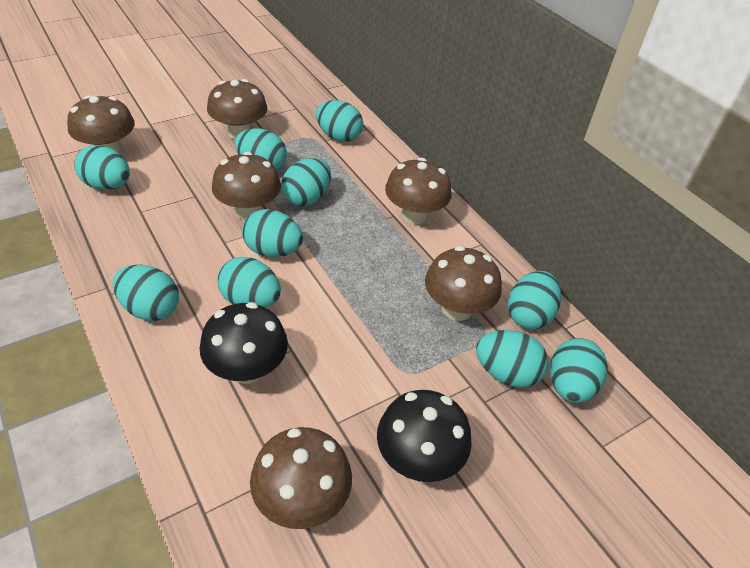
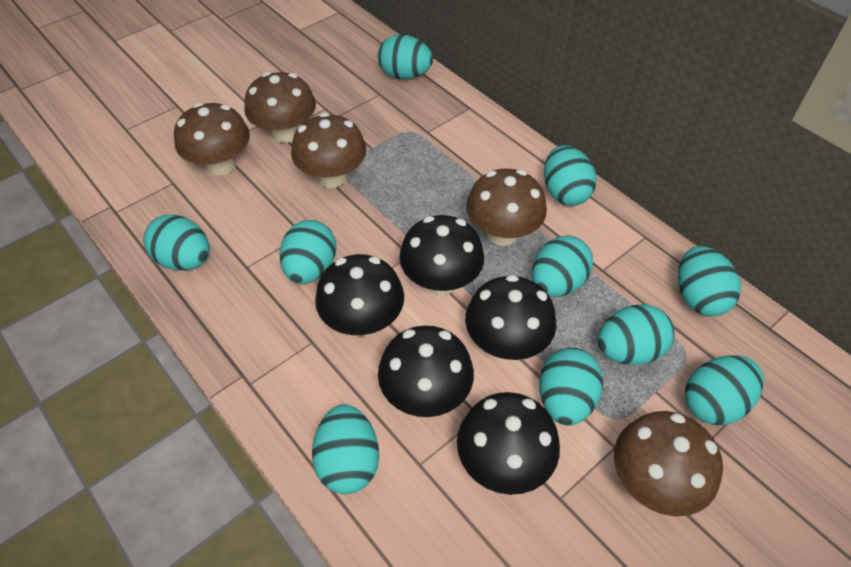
black mushroom: 2 -> 5
brown mushroom: 6 -> 5

